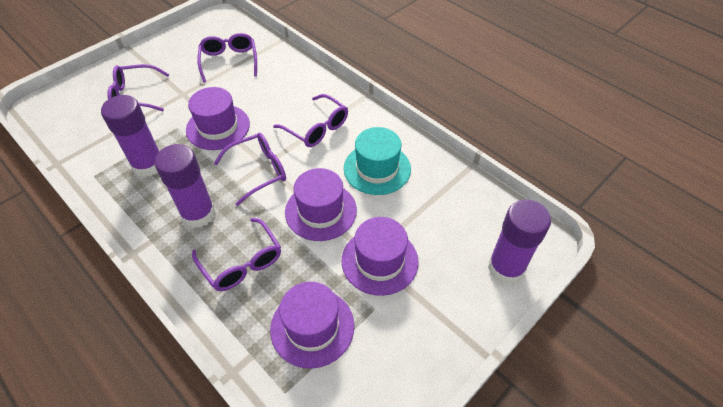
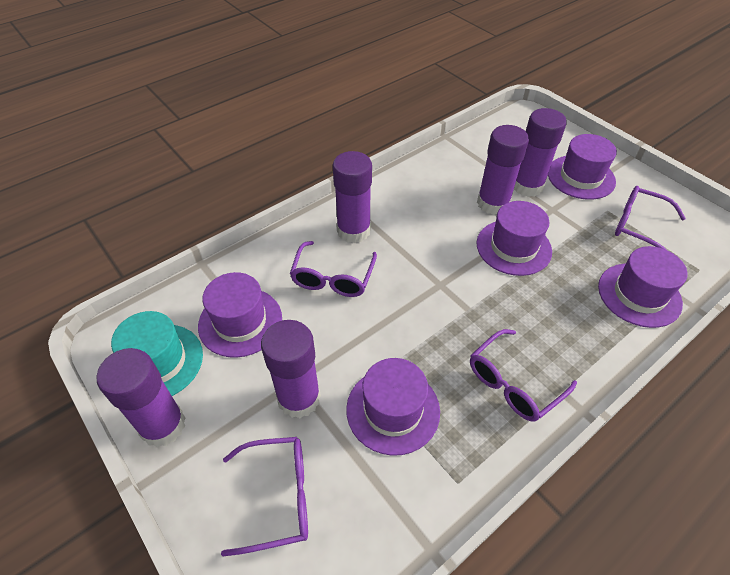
purple glasses: 5 -> 4
purple glue stick: 3 -> 5
purple hat: 4 -> 5

